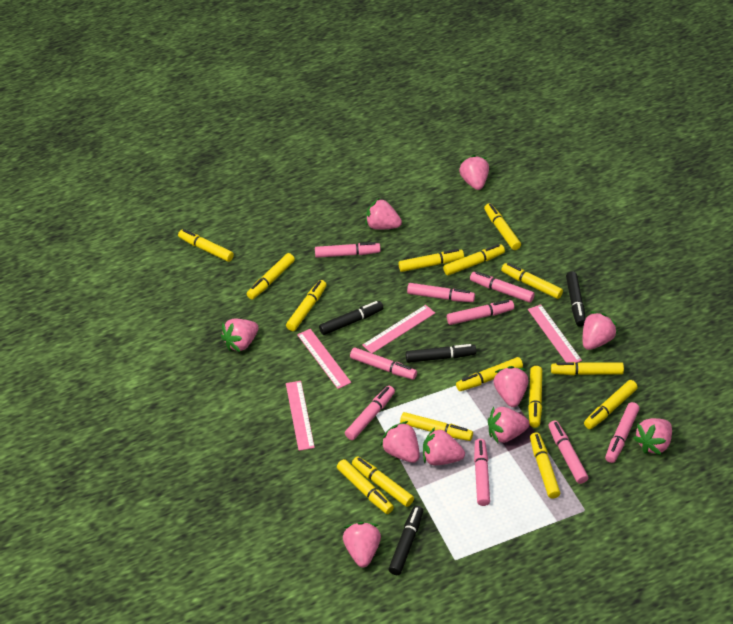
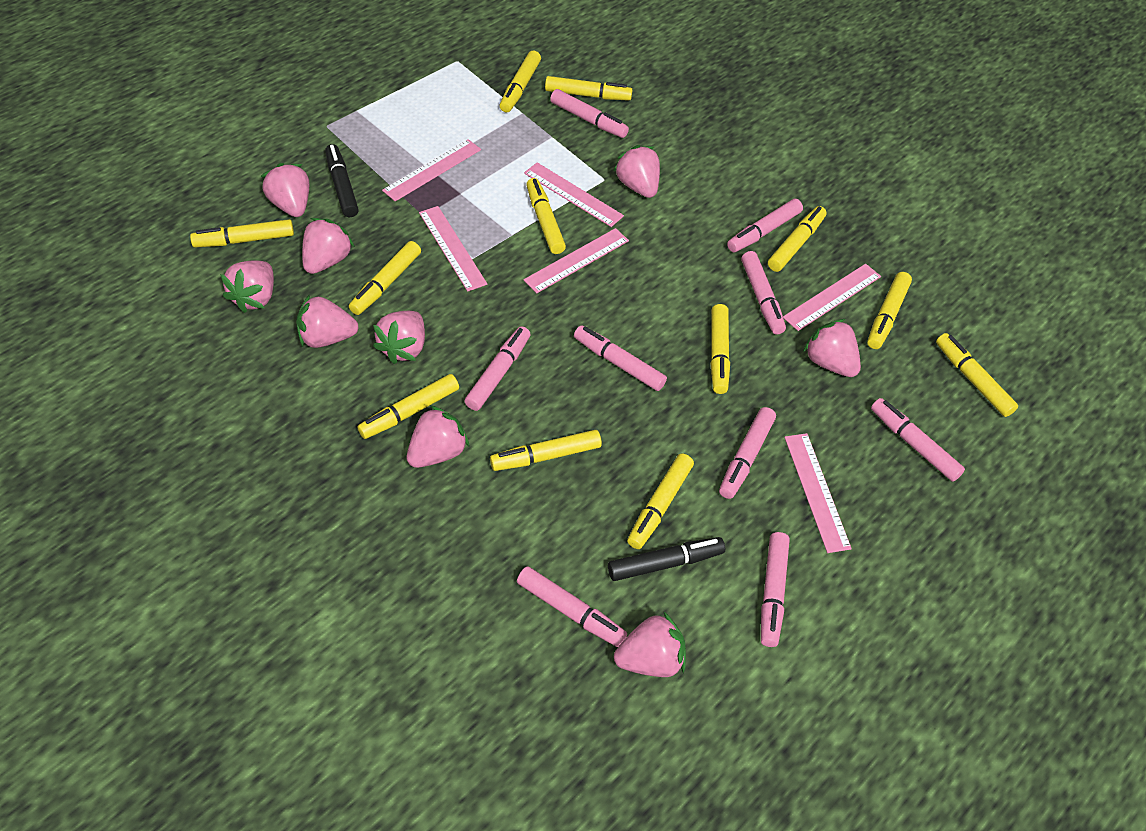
black marker: 4 -> 2
pink ruler: 4 -> 6
pink strawberry: 10 -> 9
yellow marker: 15 -> 12

